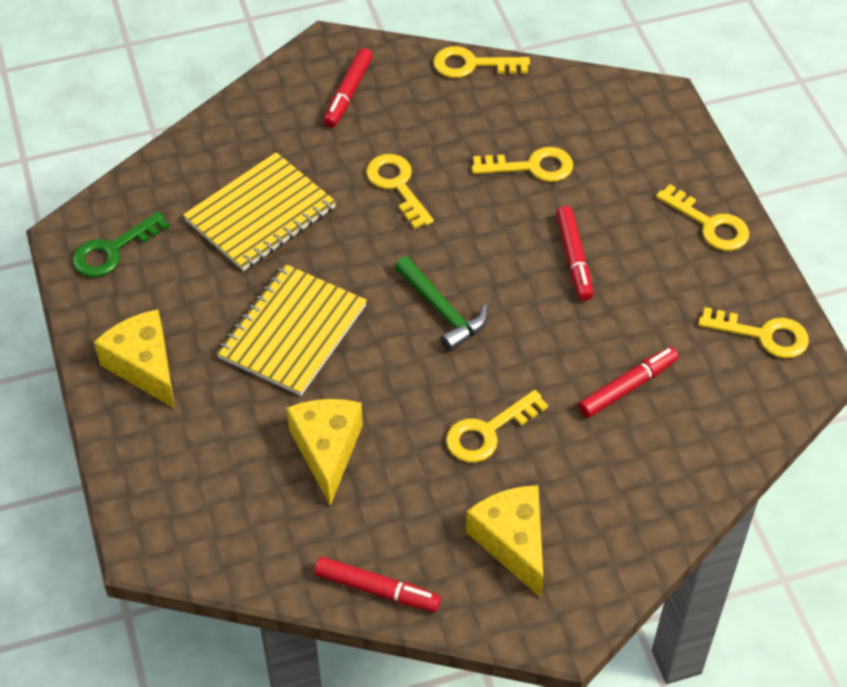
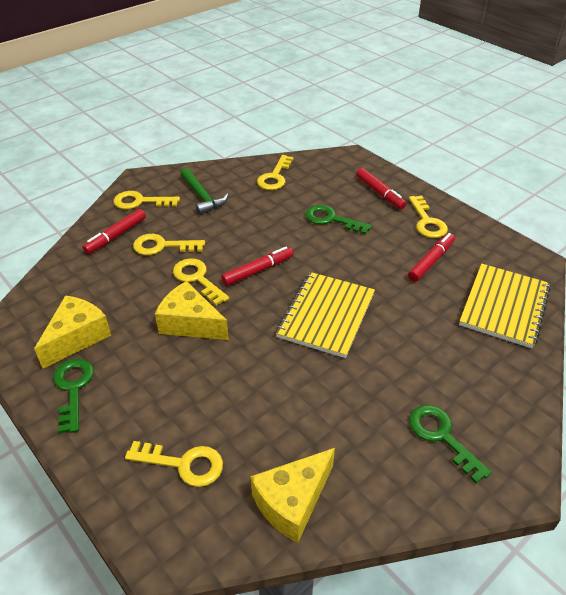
green key: 1 -> 3

